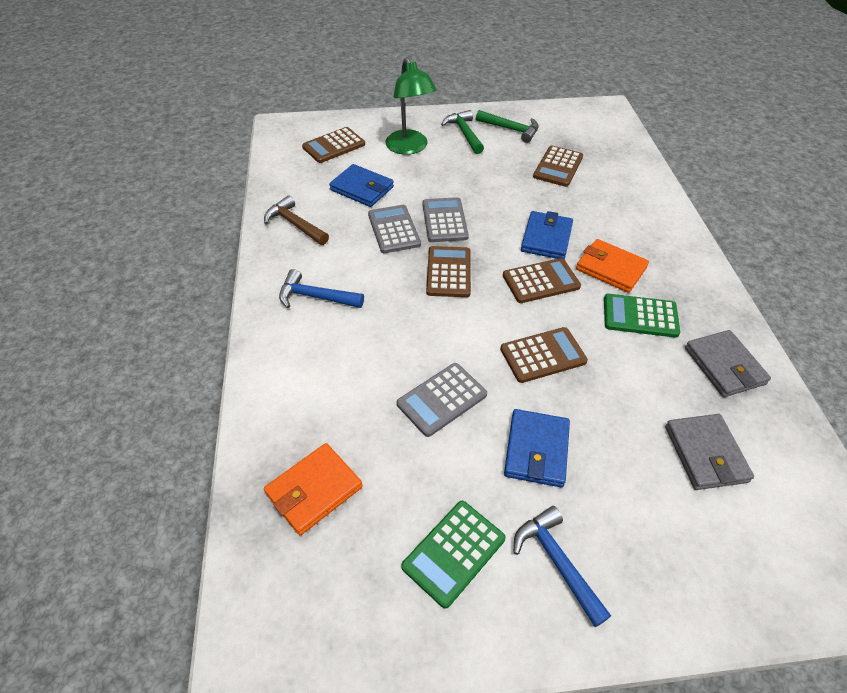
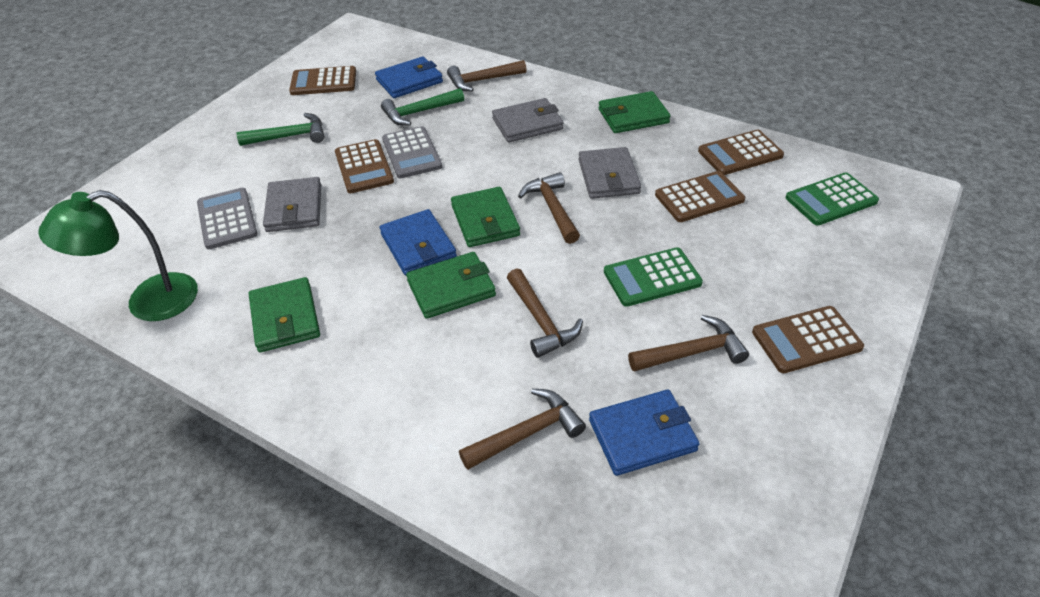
blue hammer: 2 -> 0
brown hammer: 1 -> 5
green wallet: 0 -> 4
grey calculator: 3 -> 2
grey wallet: 2 -> 3
orange wallet: 2 -> 0

